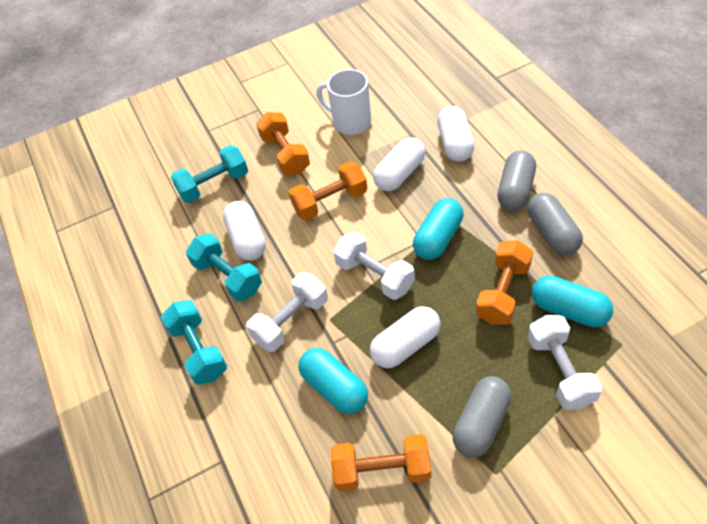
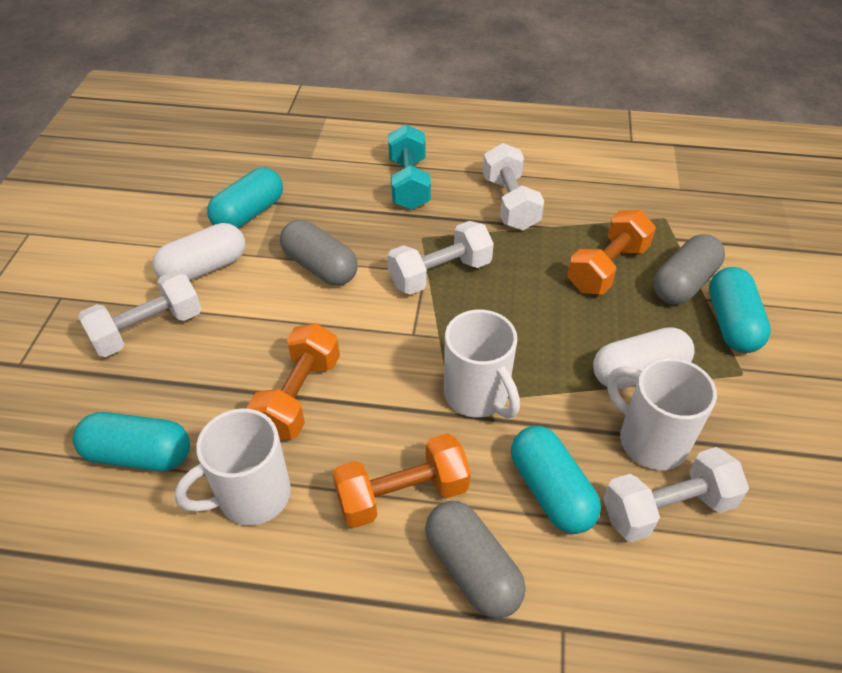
orange dumbbell: 4 -> 3
turquoise capsule: 3 -> 4
turquoise dumbbell: 3 -> 1
white capsule: 4 -> 2
white dumbbell: 3 -> 4
white mug: 1 -> 3

